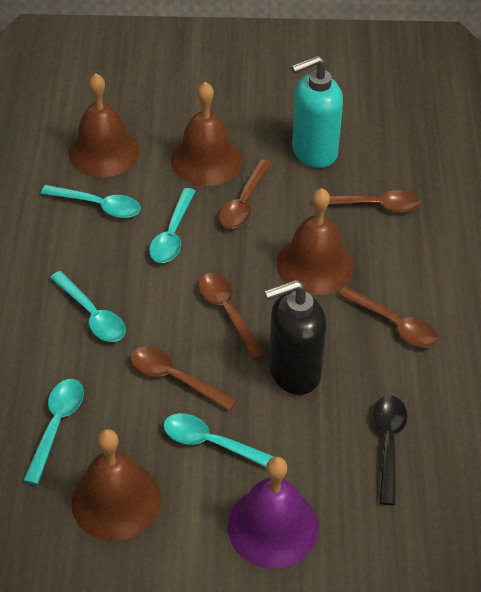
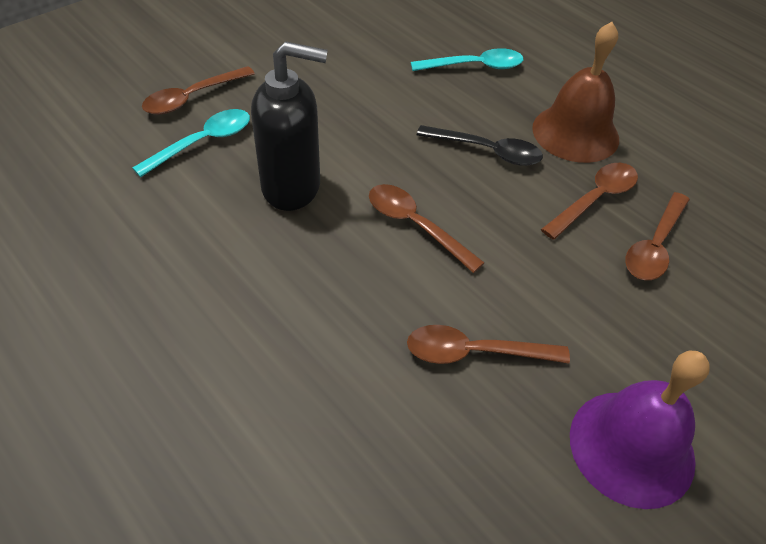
brown bell: 4 -> 1
turquoise soap dispenser: 1 -> 0
turquoise spoon: 5 -> 2

